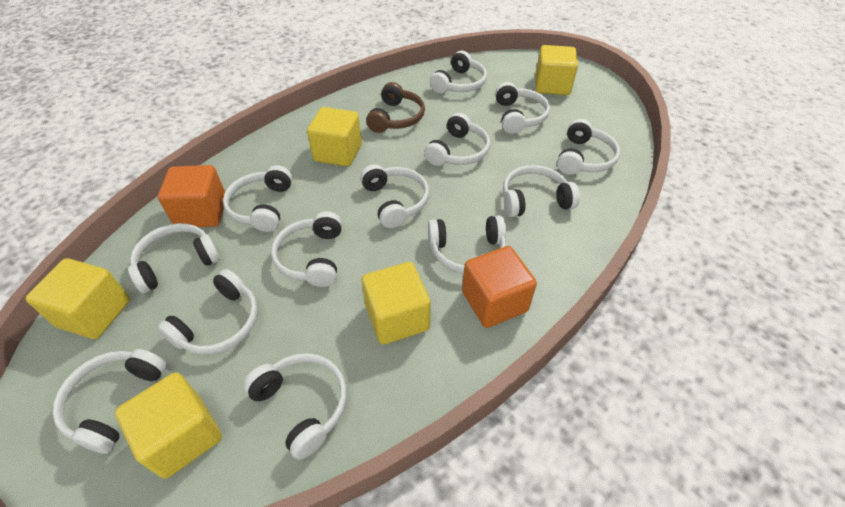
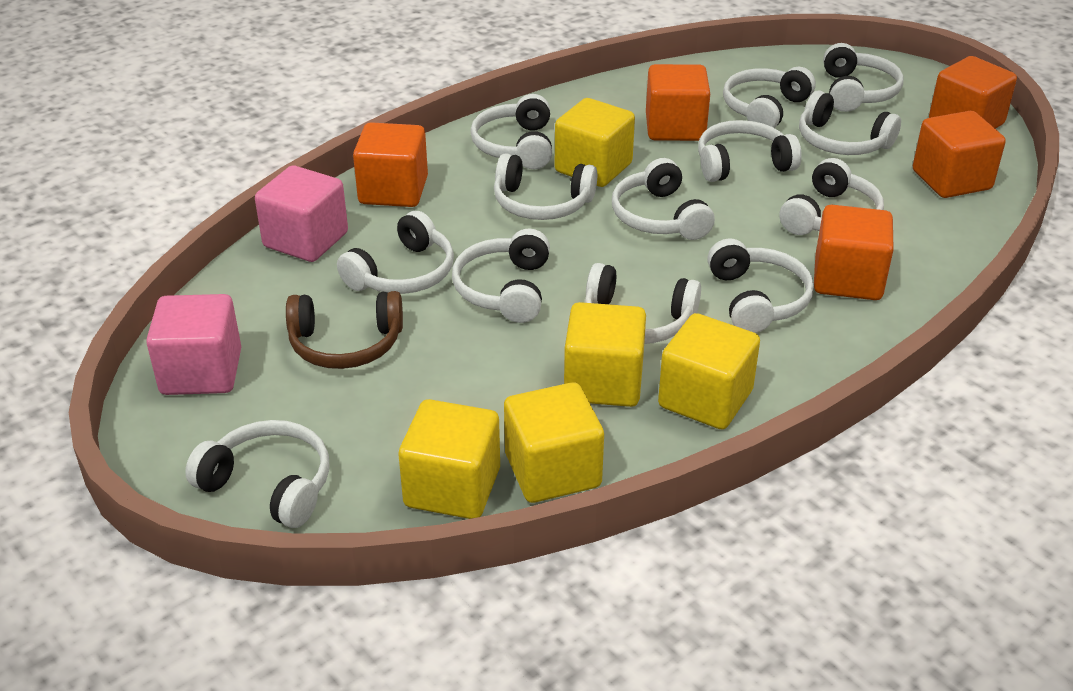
orange cube: 2 -> 5
pink cube: 0 -> 2

